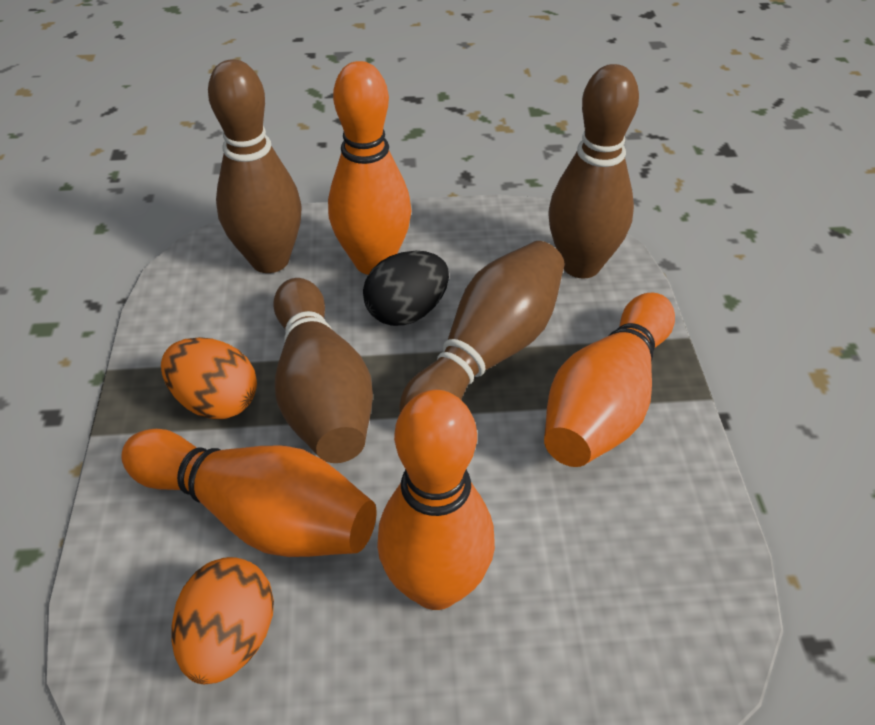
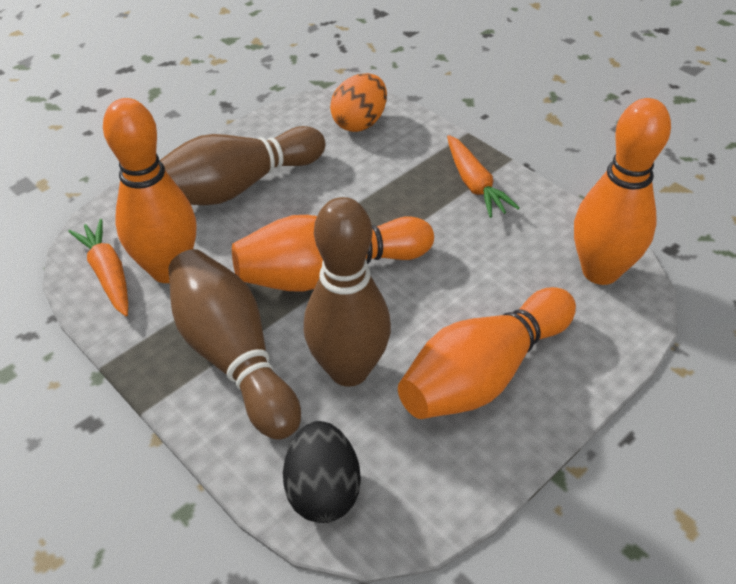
brown bowling pin: 4 -> 3
orange carrot: 0 -> 2
orange egg: 2 -> 1

